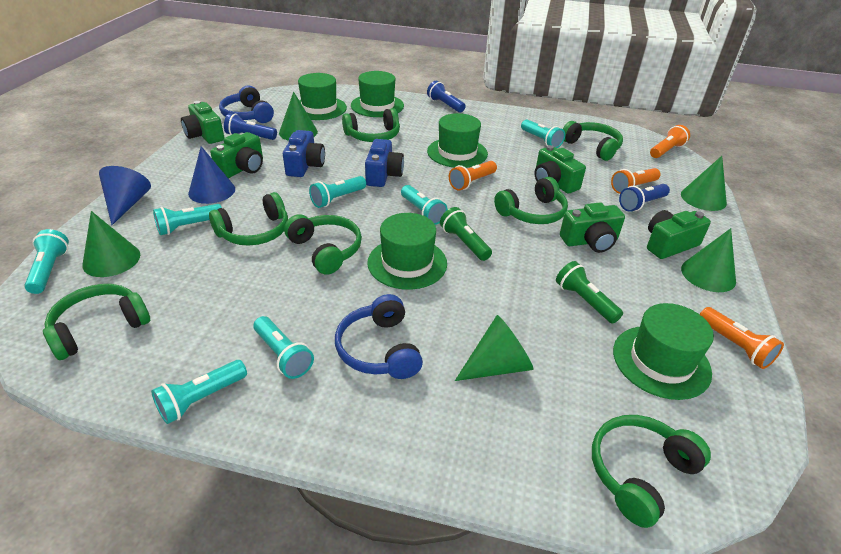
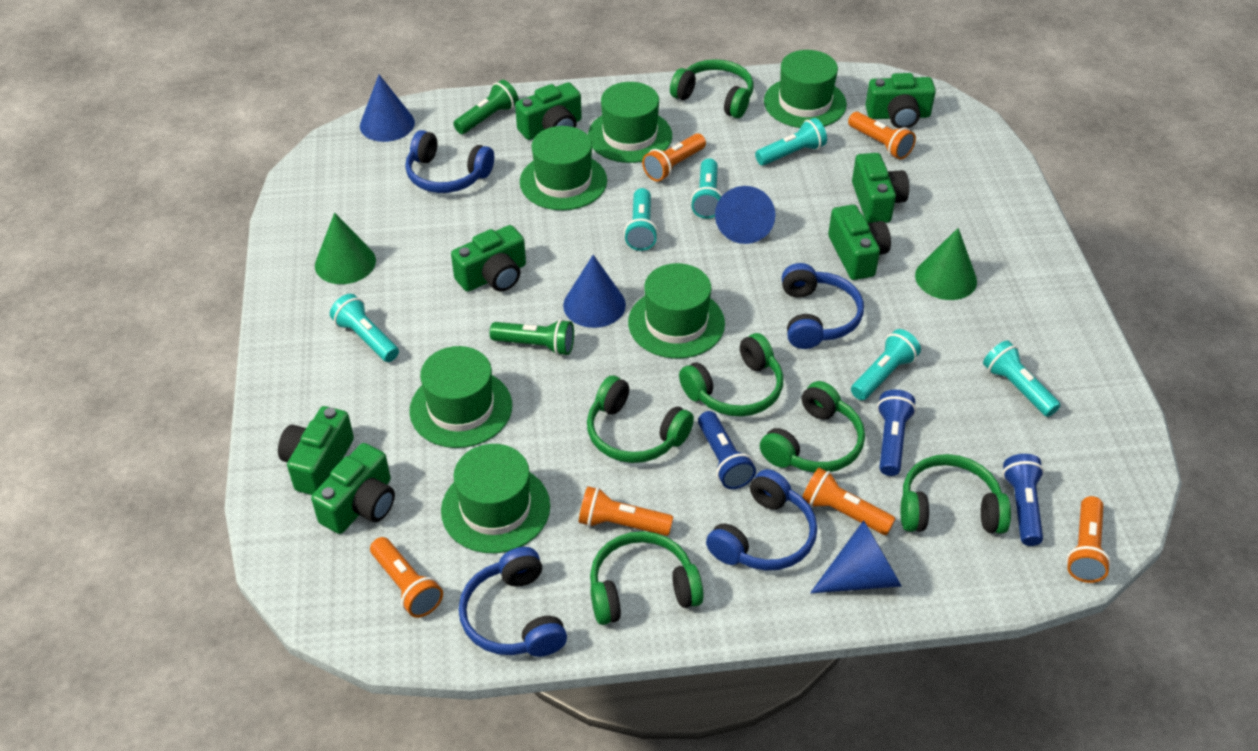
blue camera: 2 -> 0
blue cone: 2 -> 4
blue headphones: 2 -> 4
green camera: 5 -> 7
green cone: 5 -> 2
green hat: 5 -> 6
green headphones: 7 -> 6
orange flashlight: 4 -> 6
turquoise flashlight: 7 -> 6

